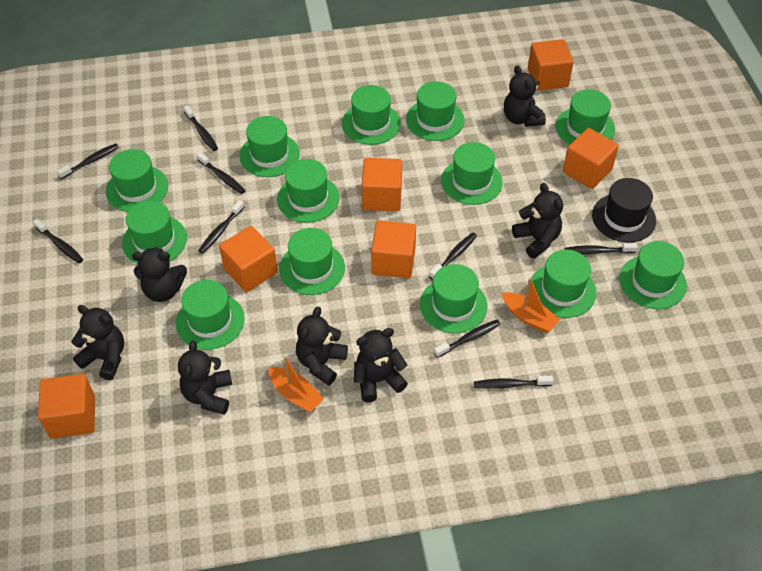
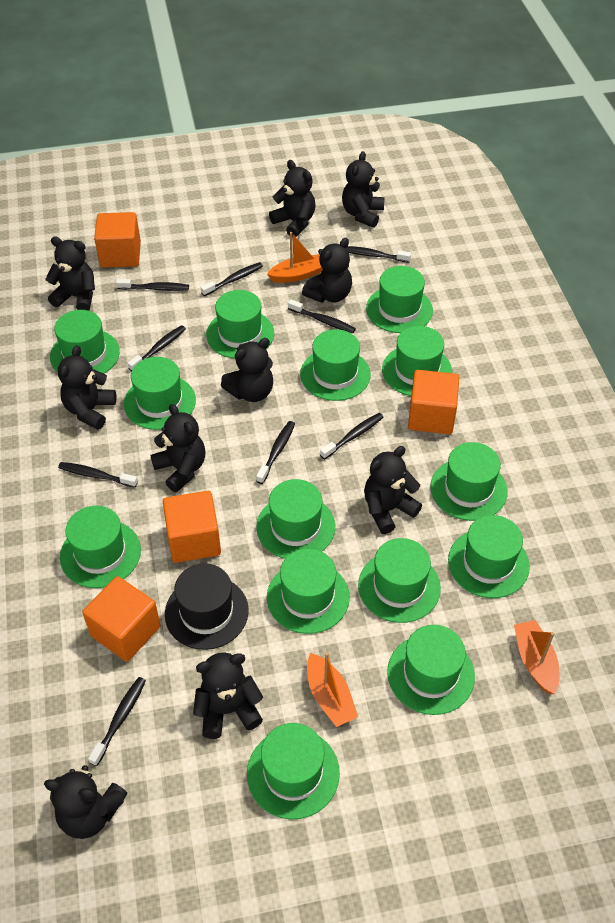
black teddy bear: 7 -> 10
green hat: 13 -> 14
orange boat: 2 -> 3
orange cube: 6 -> 4

